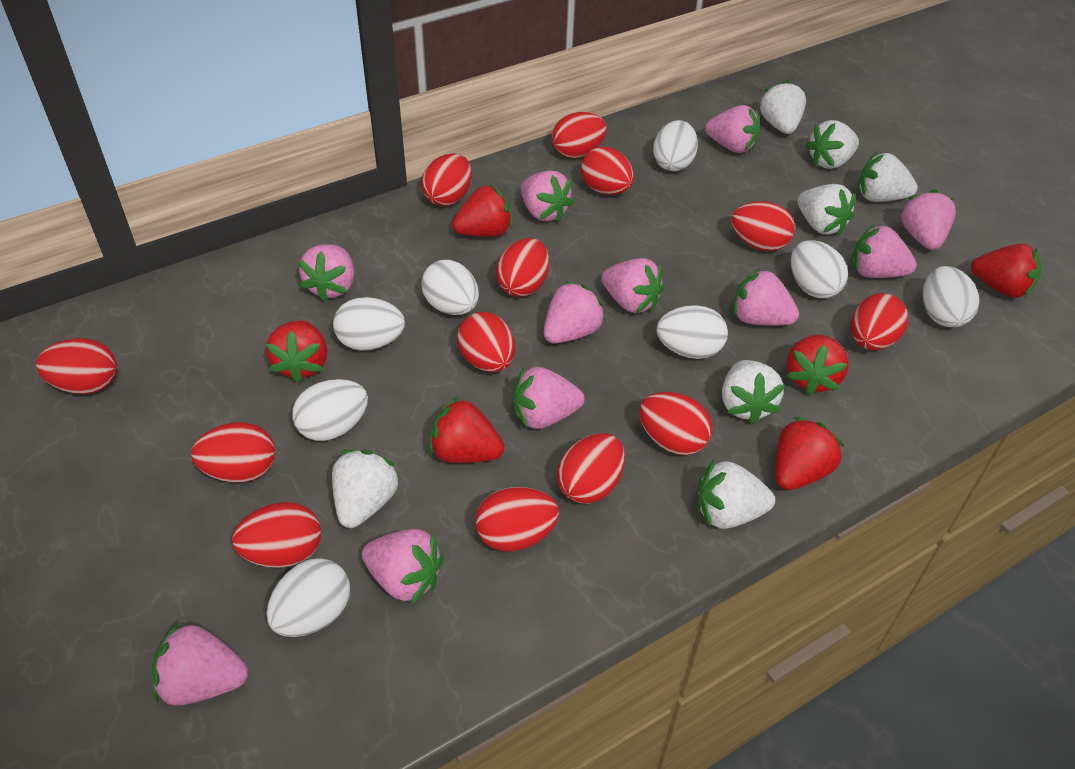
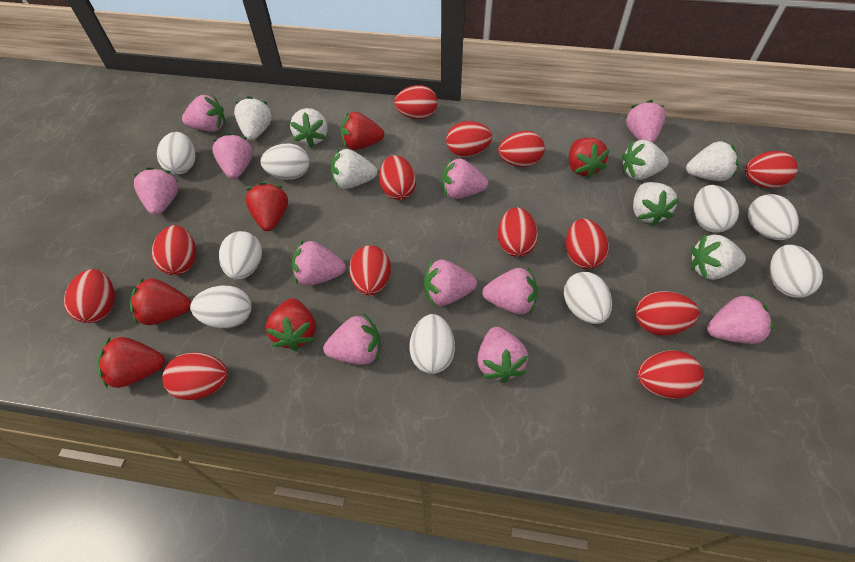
white egg: 8 -> 9

